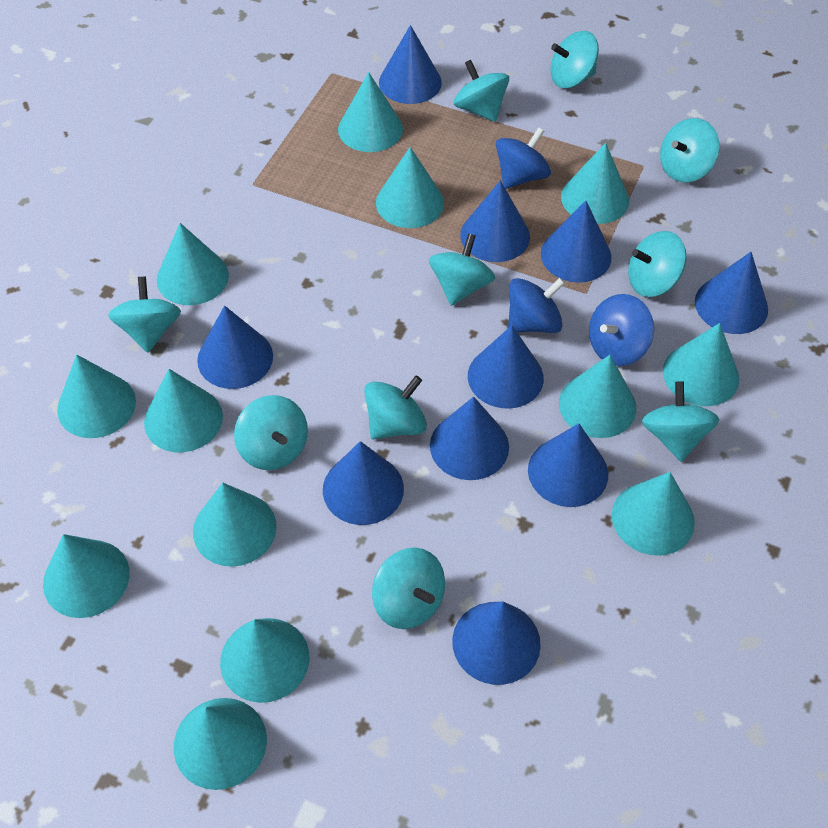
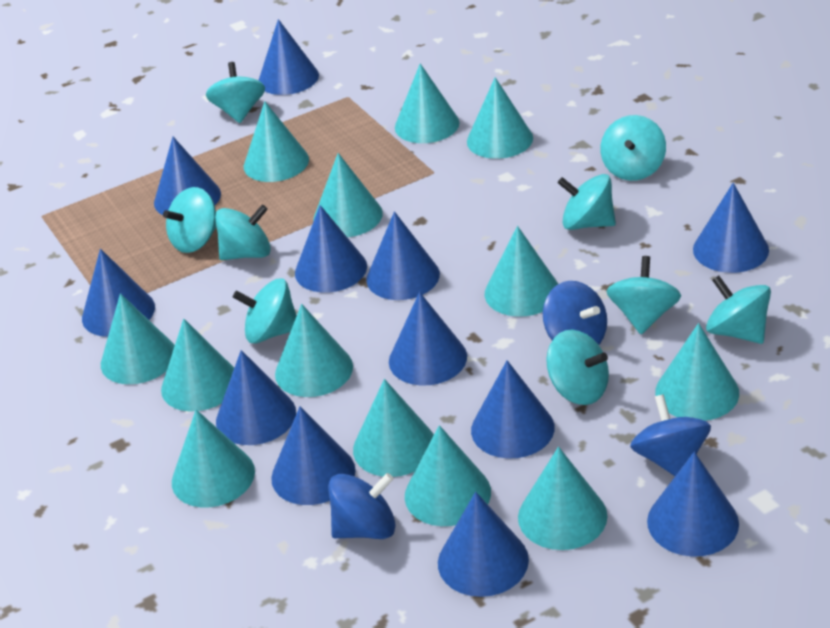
blue cone: 10 -> 12
turquoise spinning top: 10 -> 9

